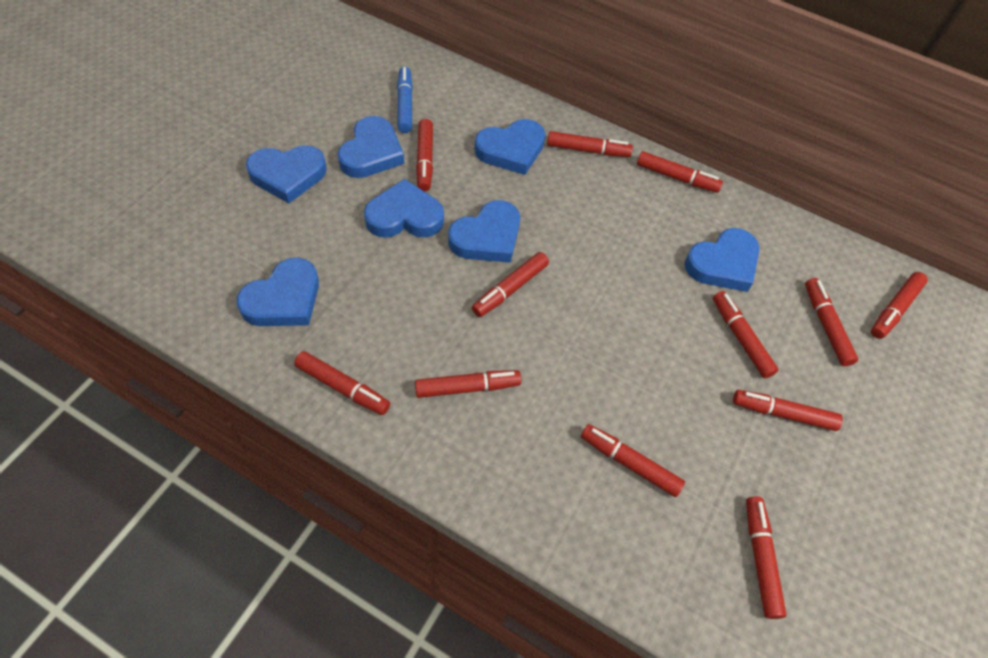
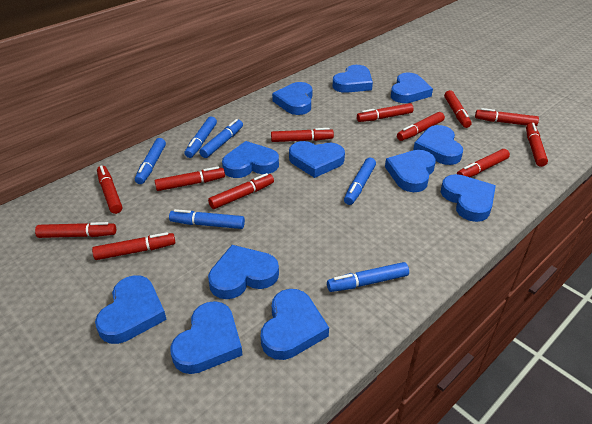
blue heart: 7 -> 12
blue marker: 1 -> 6

